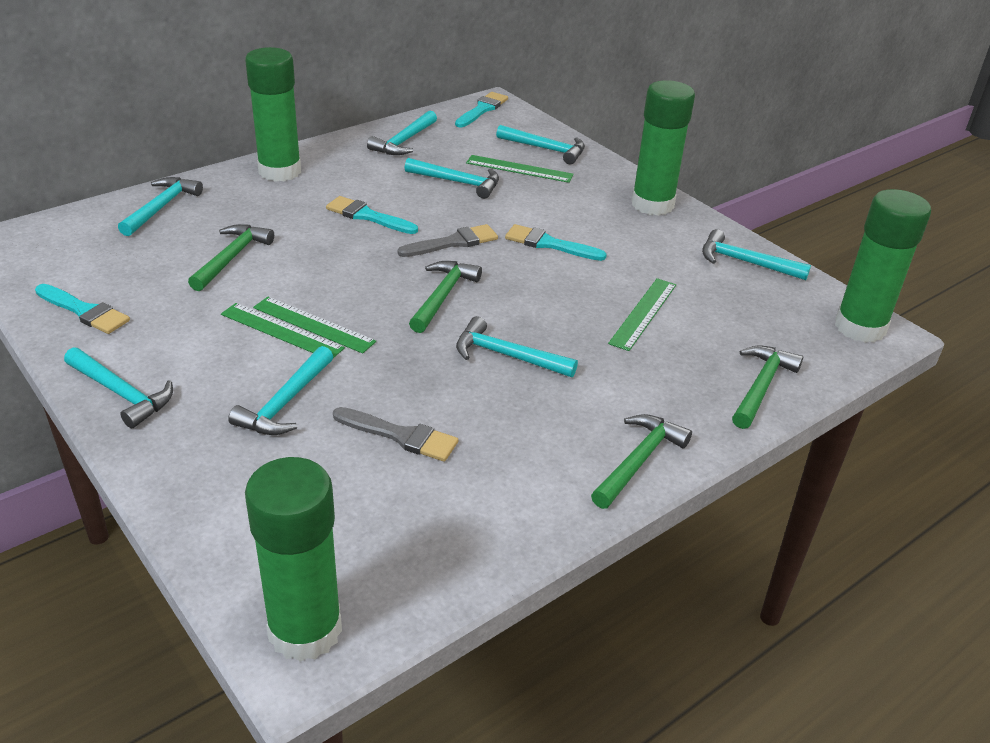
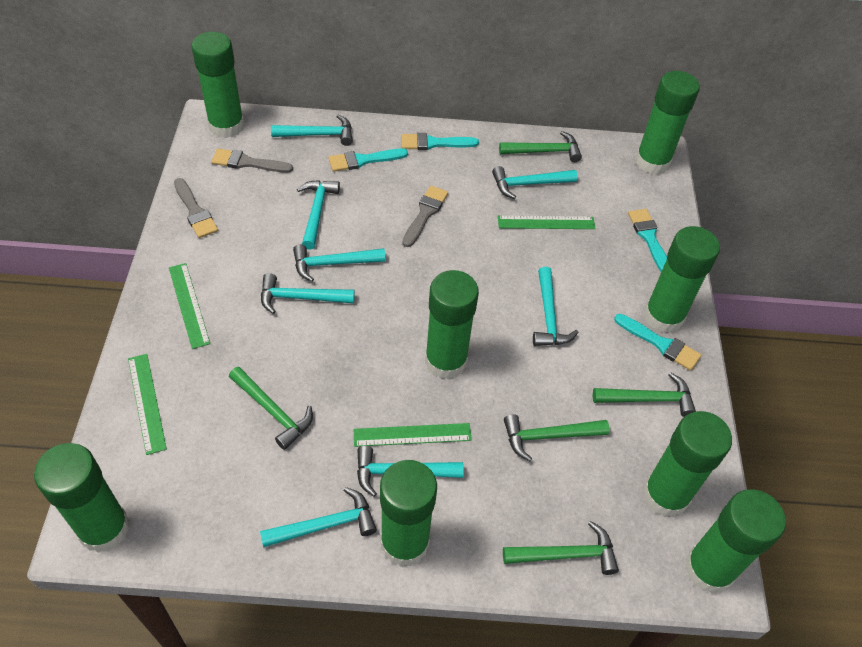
green glue stick: 4 -> 8
green hammer: 4 -> 5
grey brush: 2 -> 3

